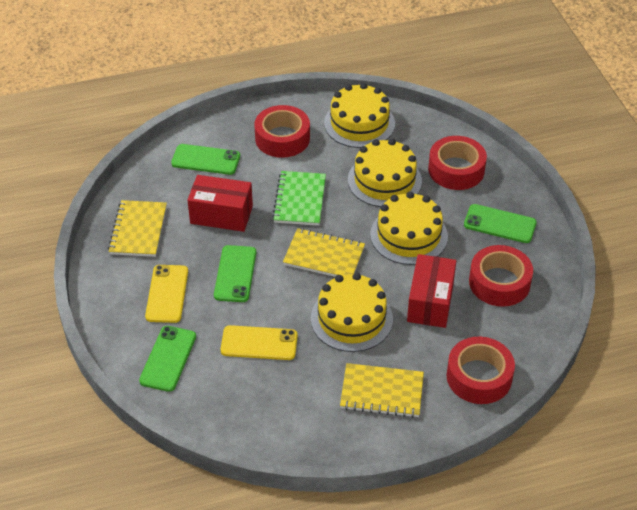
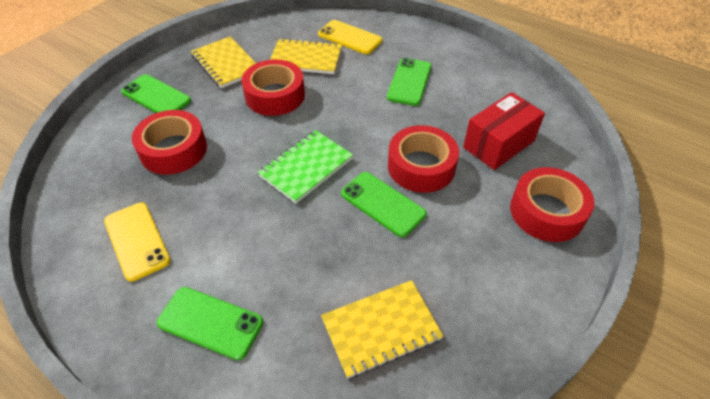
red box: 2 -> 1
yellow cake: 4 -> 0

